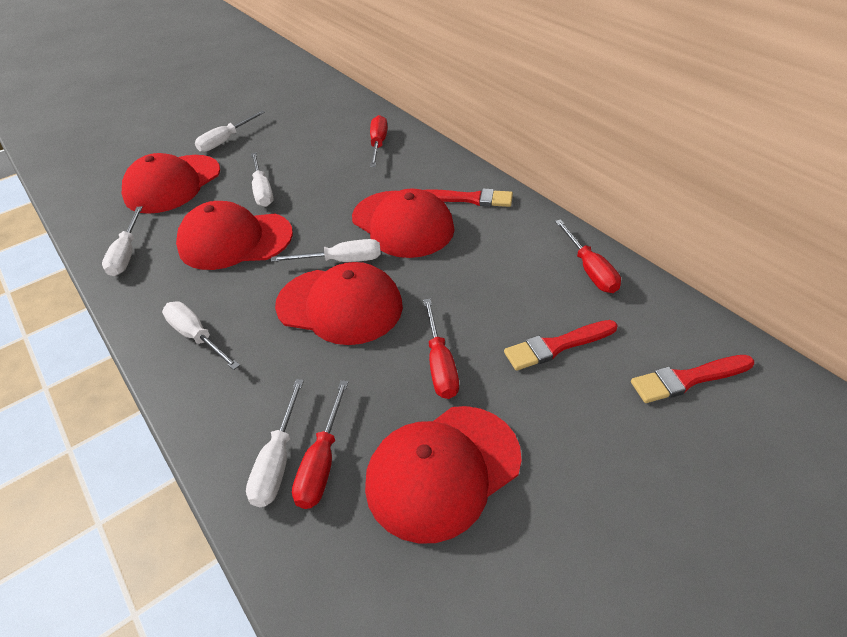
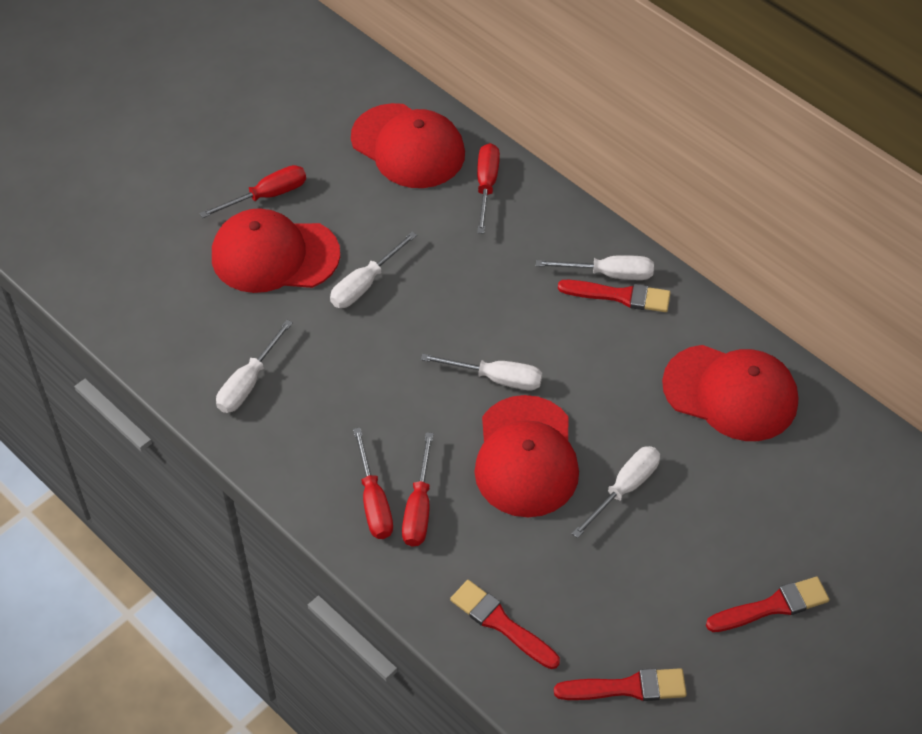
red brush: 3 -> 4
red cap: 5 -> 4
white screwdriver: 6 -> 5

